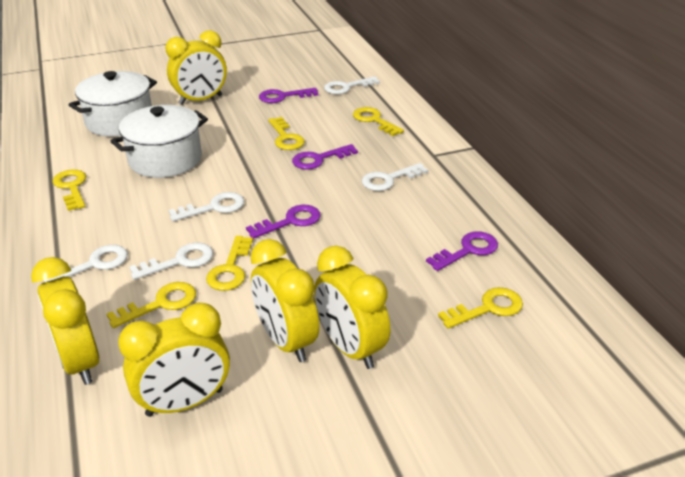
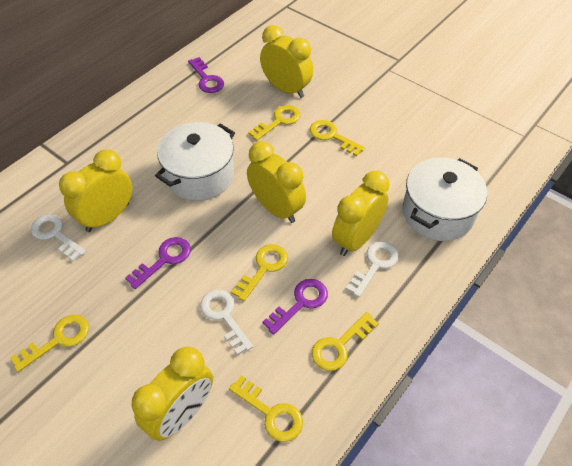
purple key: 4 -> 3
white key: 5 -> 3

